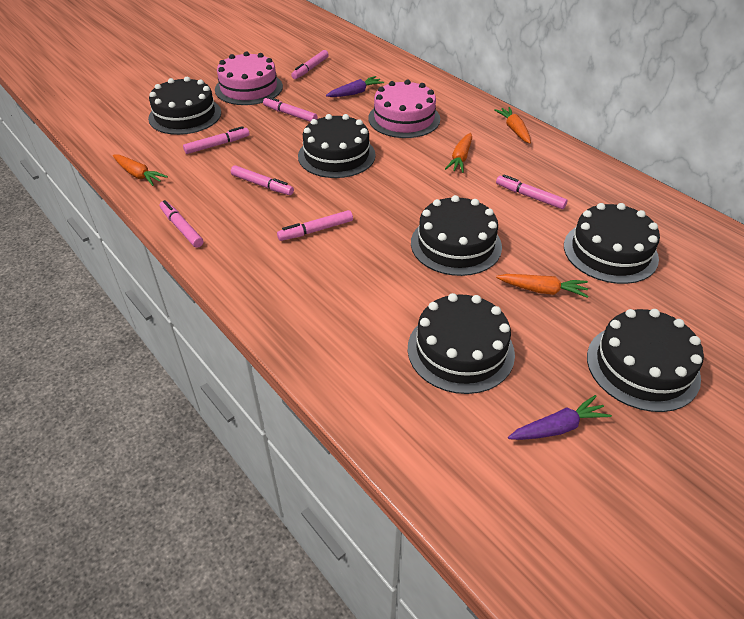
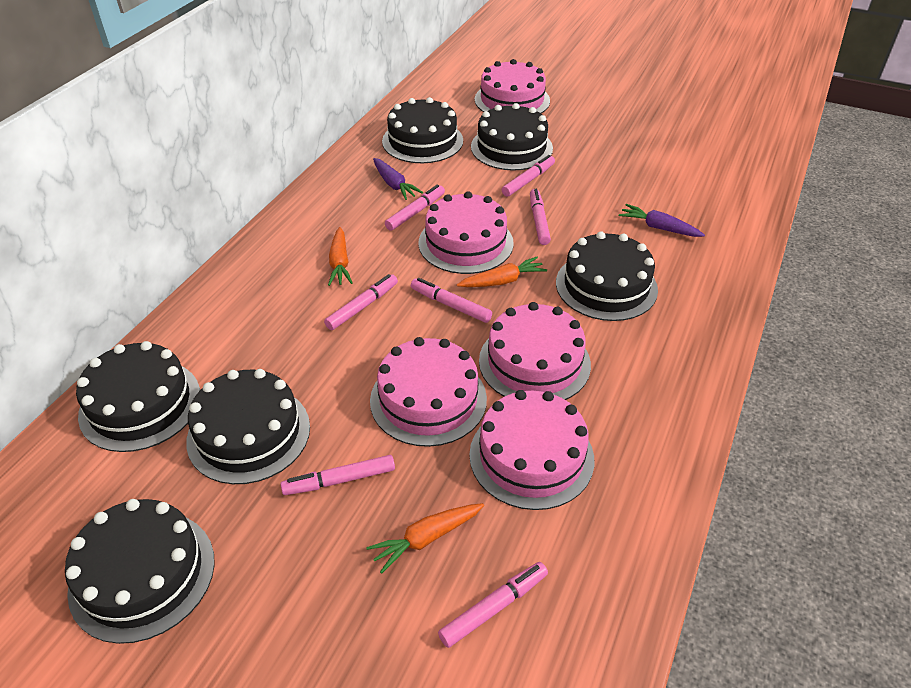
orange carrot: 4 -> 3
pink cake: 2 -> 5

